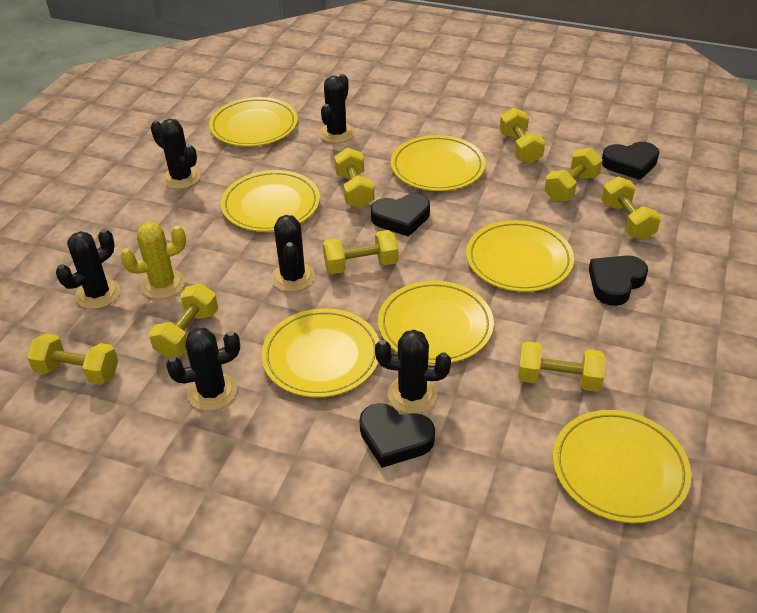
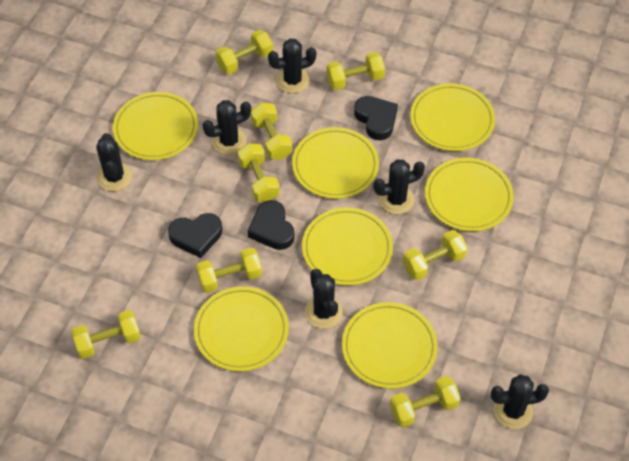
black heart: 4 -> 3
yellow cactus: 1 -> 0

